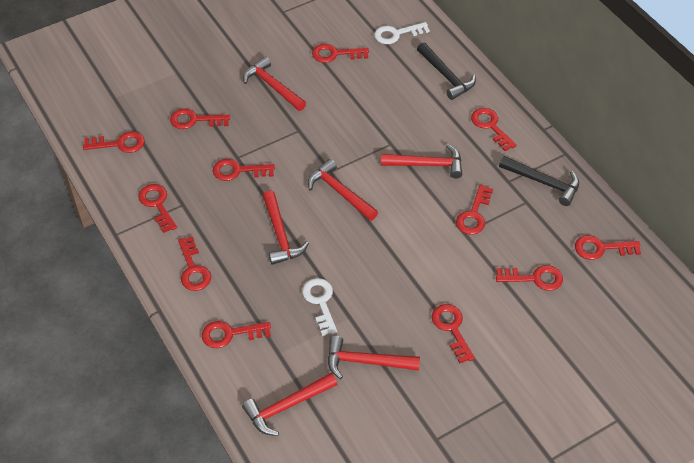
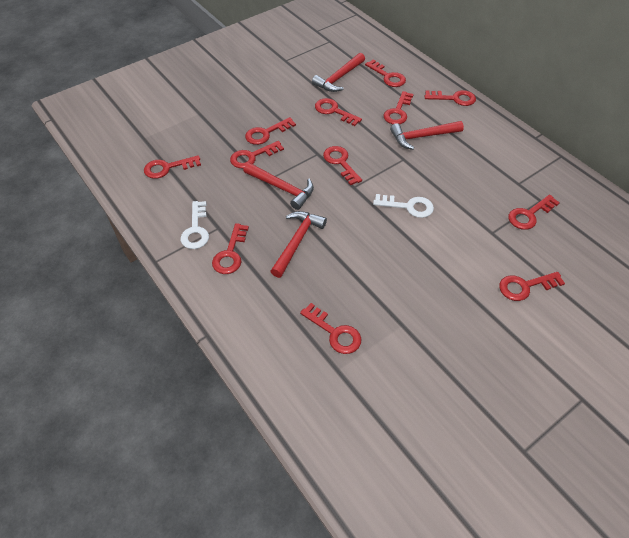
black hammer: 2 -> 0
red hammer: 6 -> 4

